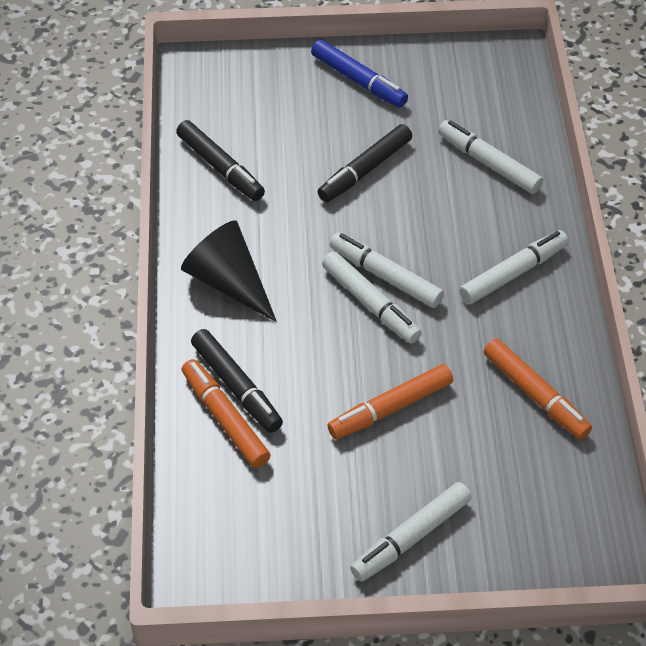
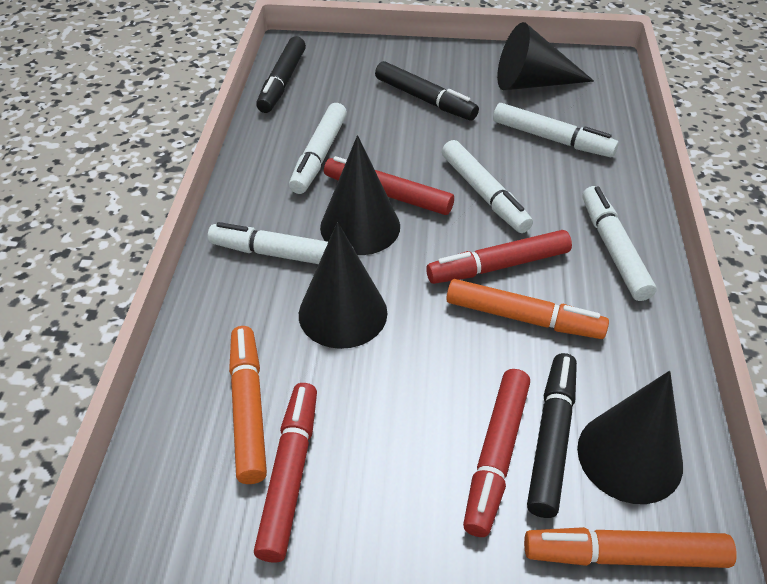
black cone: 1 -> 4
blue marker: 1 -> 0
red marker: 0 -> 4

